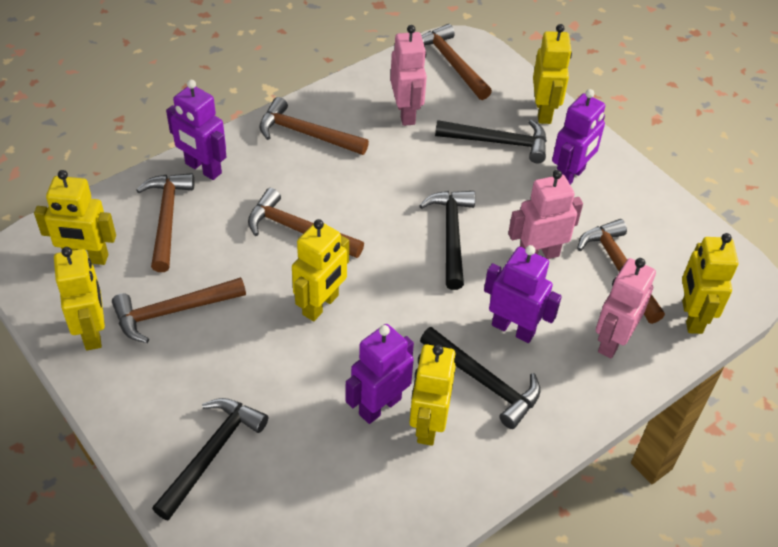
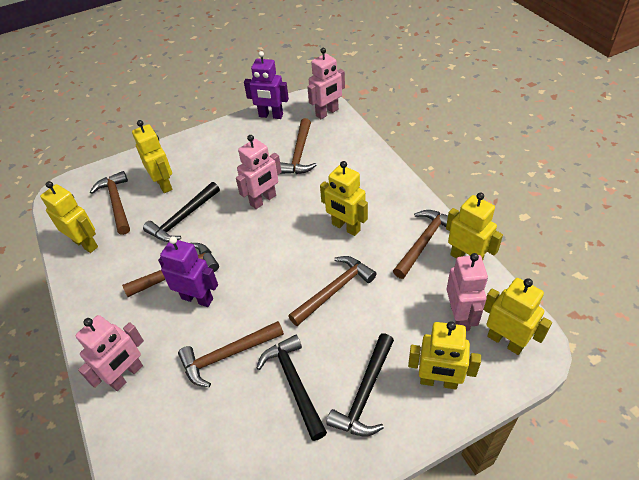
black hammer: 4 -> 3
pink robot: 3 -> 4
purple robot: 4 -> 2

